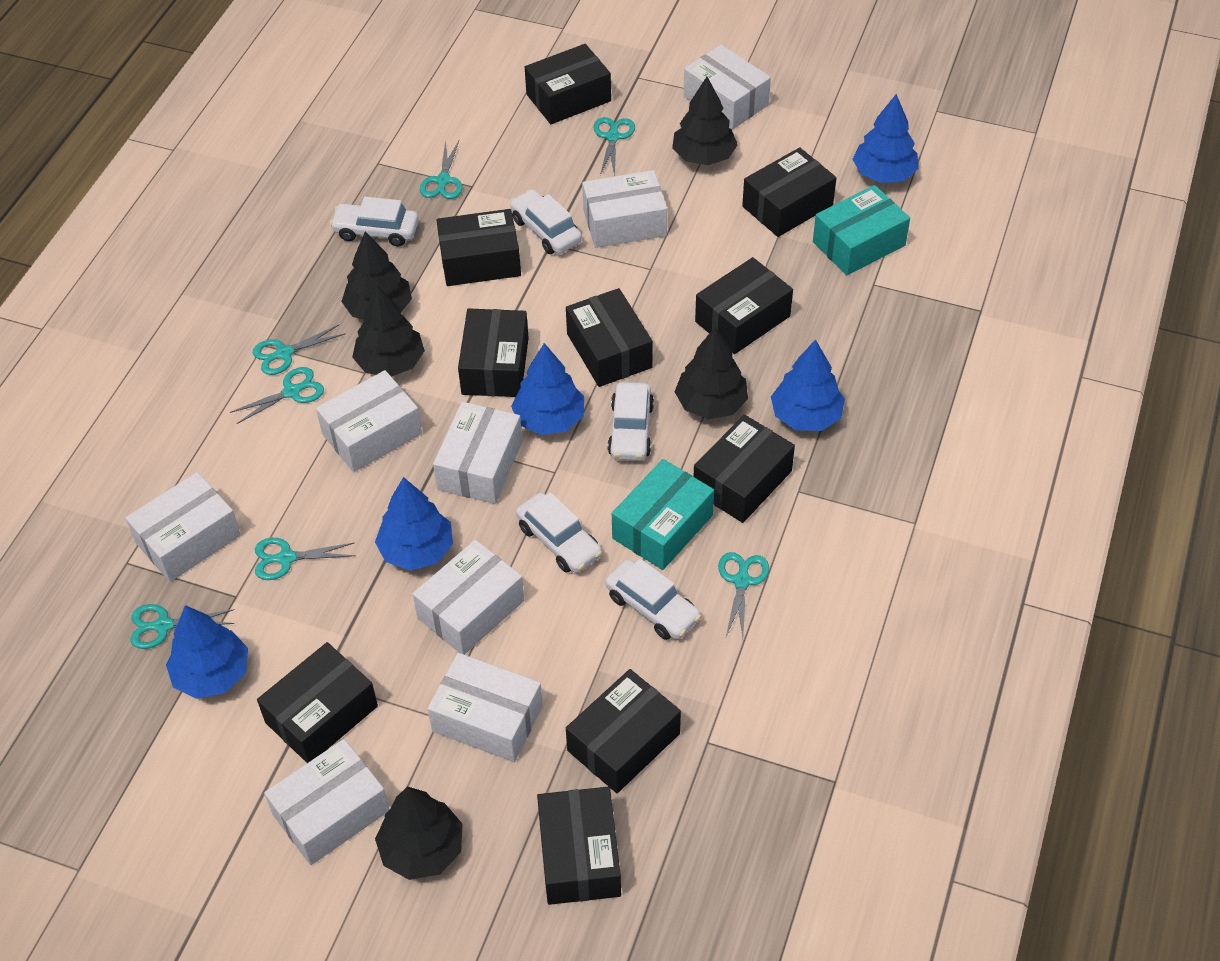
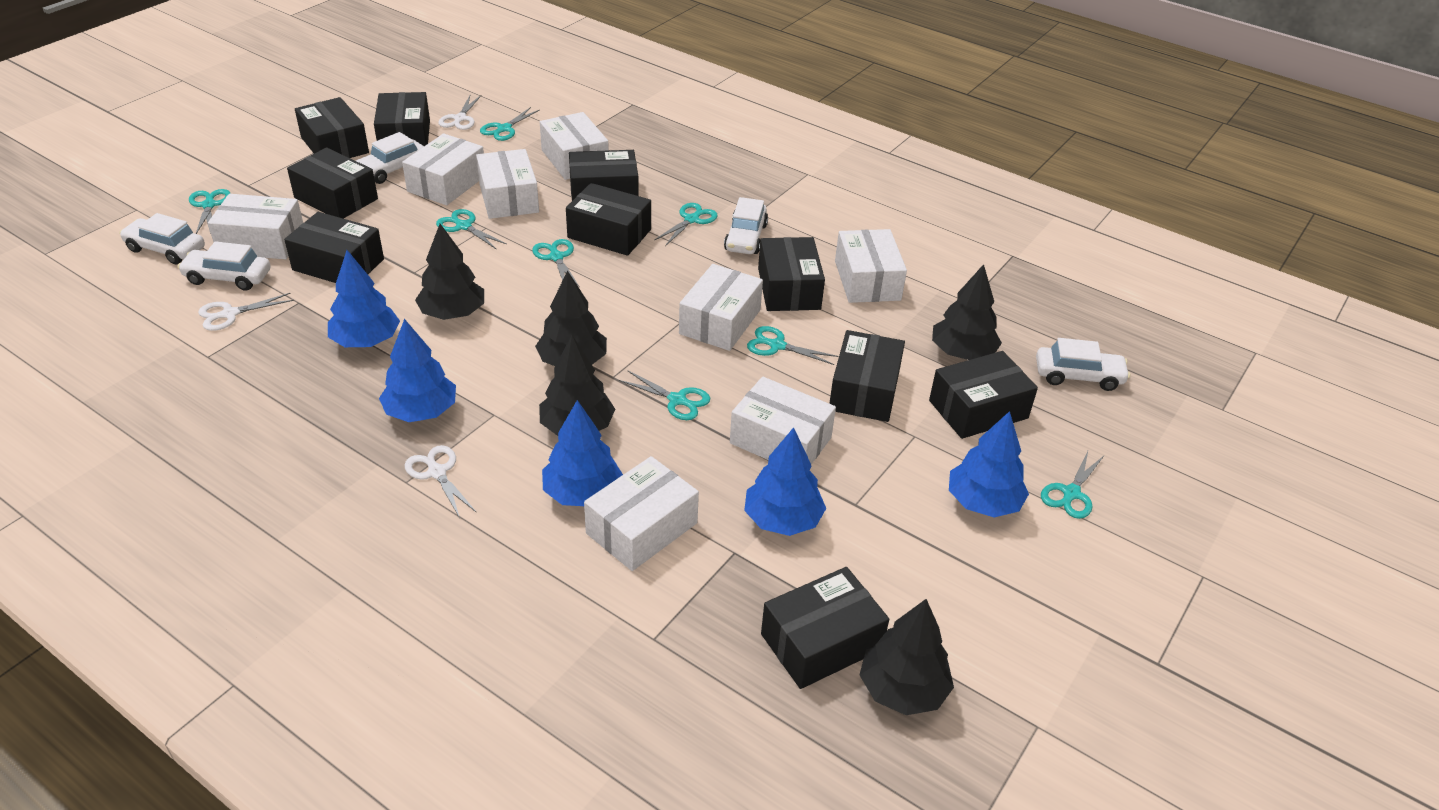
turquoise box: 2 -> 0
turquoise scissors: 7 -> 8
white scissors: 0 -> 3

